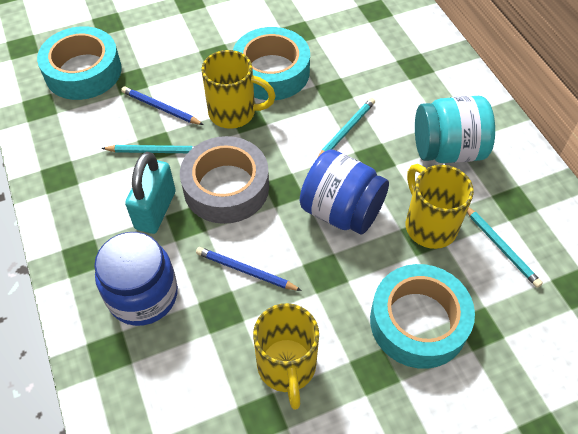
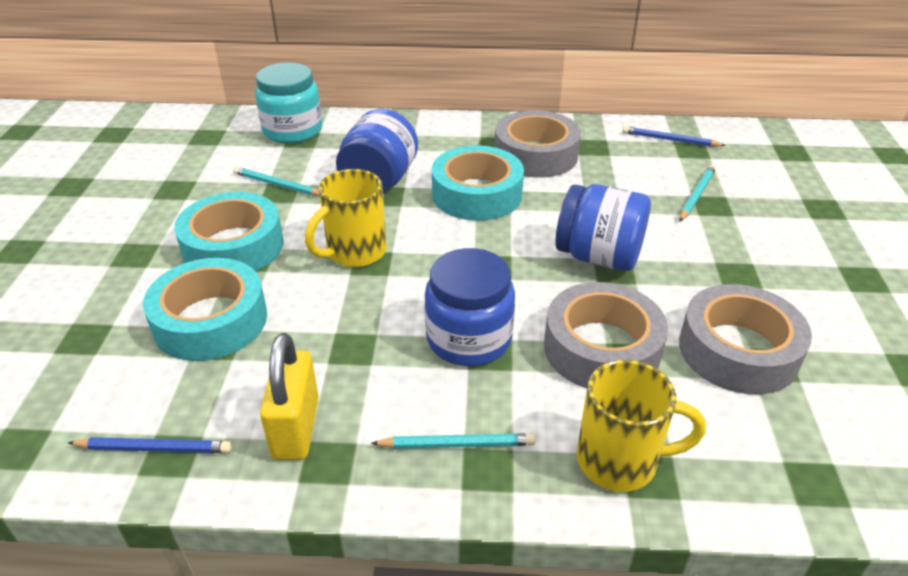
blue jar: 2 -> 3
grey tape: 1 -> 3
turquoise padlock: 1 -> 0
yellow mug: 3 -> 2
yellow padlock: 0 -> 1

